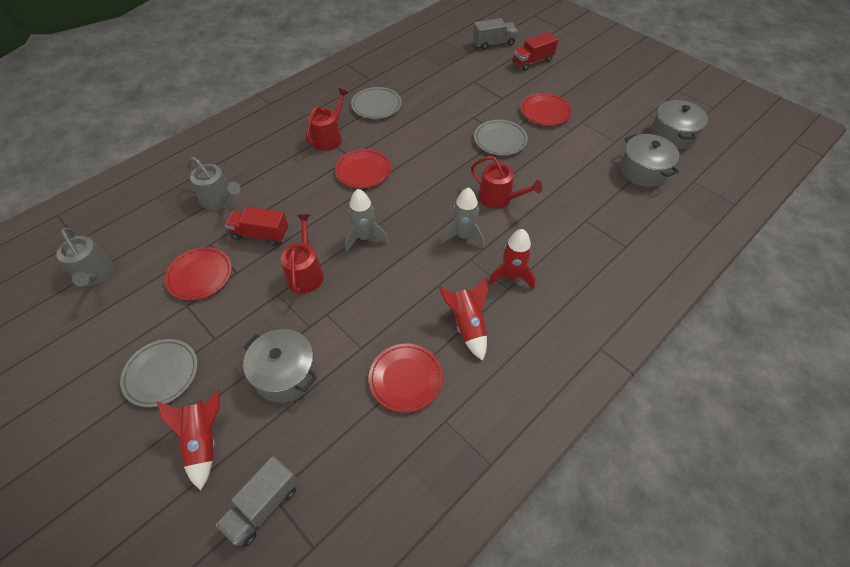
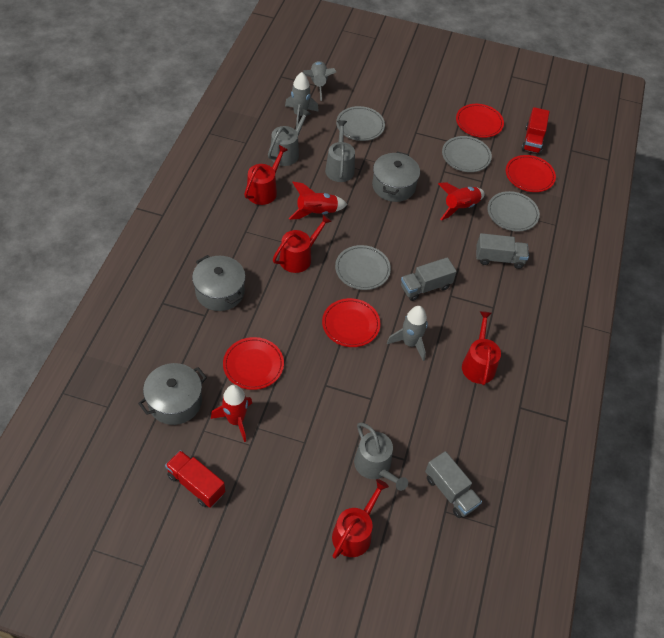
grey plate: 3 -> 4
grey rocket: 2 -> 3
grey truck: 2 -> 3
grey watering can: 2 -> 3
red watering can: 3 -> 4

